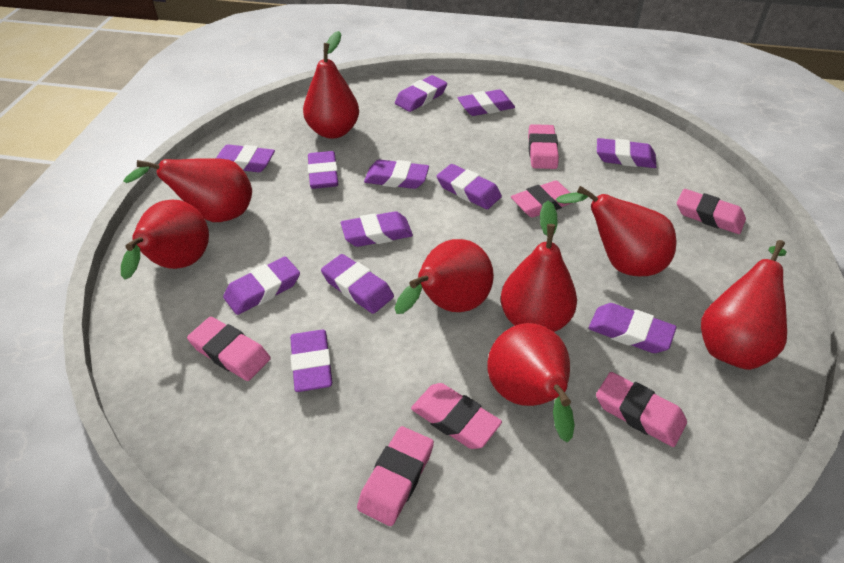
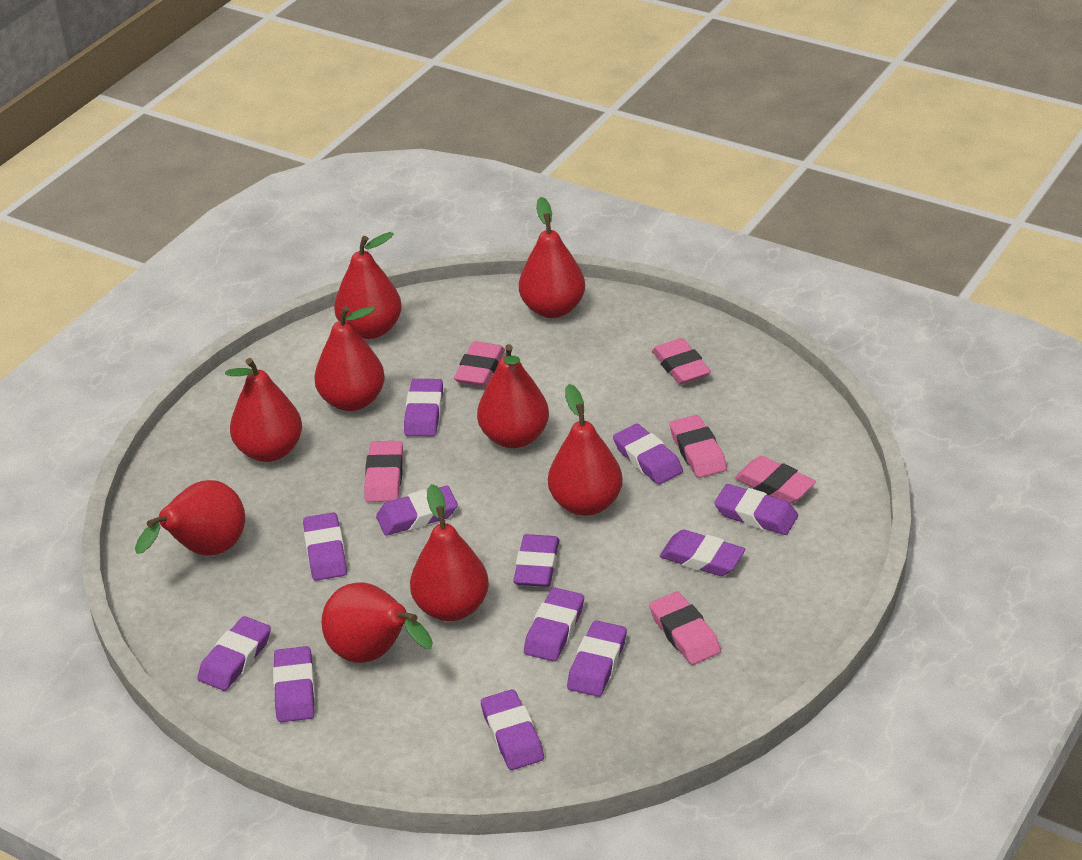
pink eraser: 7 -> 6
red pear: 8 -> 9

